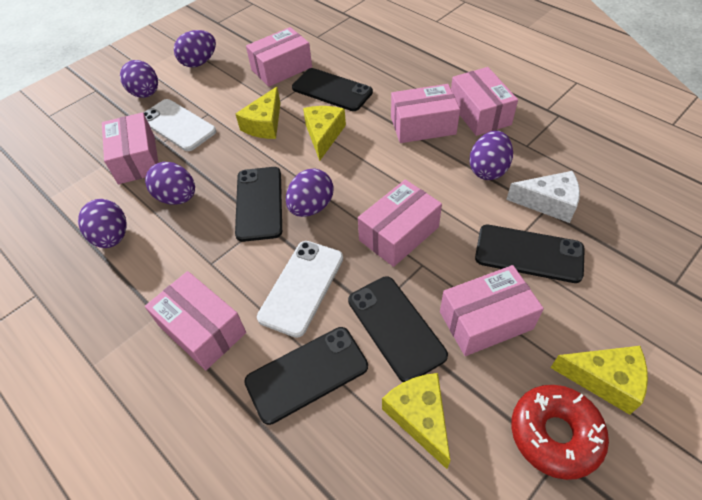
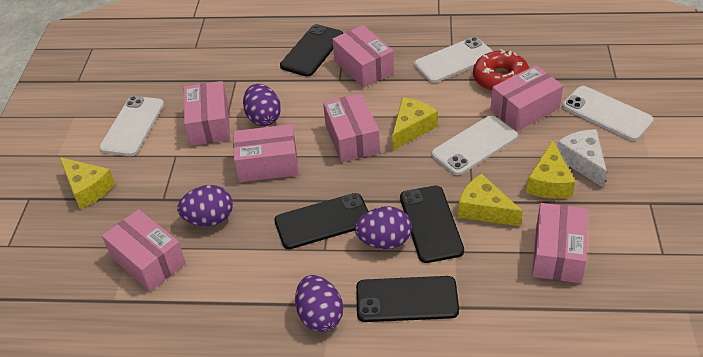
black phone: 5 -> 4
purple egg: 6 -> 4
white phone: 2 -> 4

